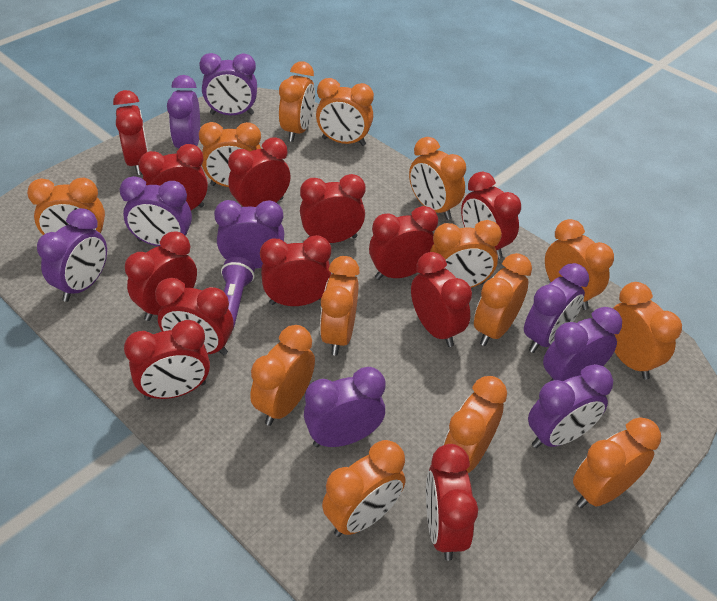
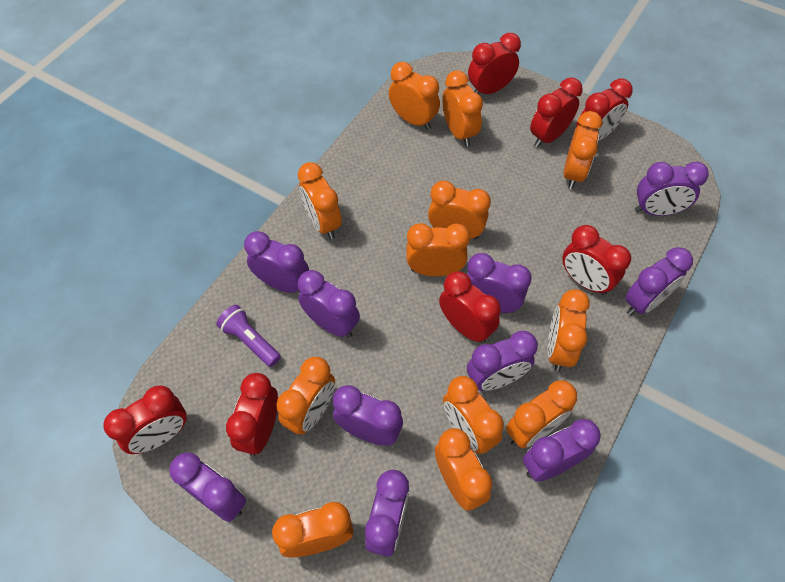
orange clock: 14 -> 12
purple clock: 9 -> 10
red clock: 12 -> 7

